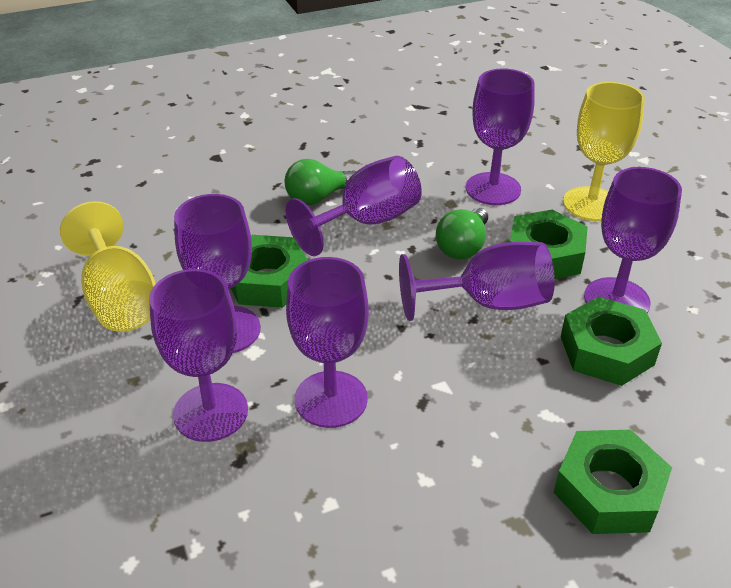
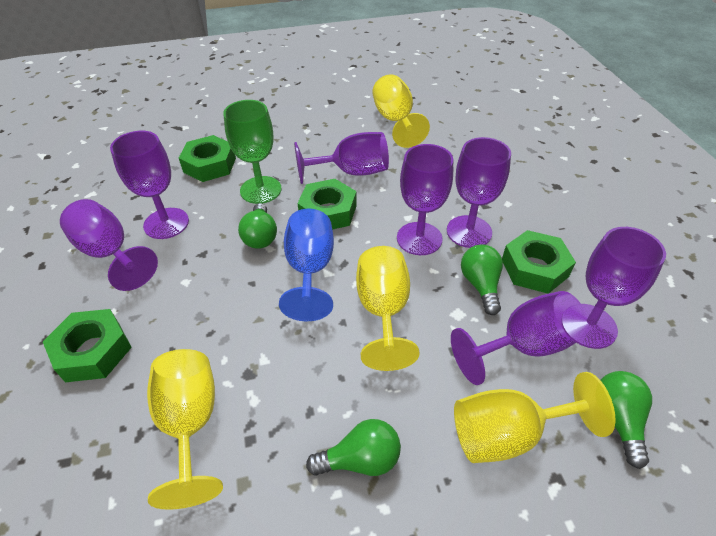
blue goblet: 0 -> 1
green goblet: 0 -> 1
green light bulb: 2 -> 4
yellow goblet: 2 -> 4

